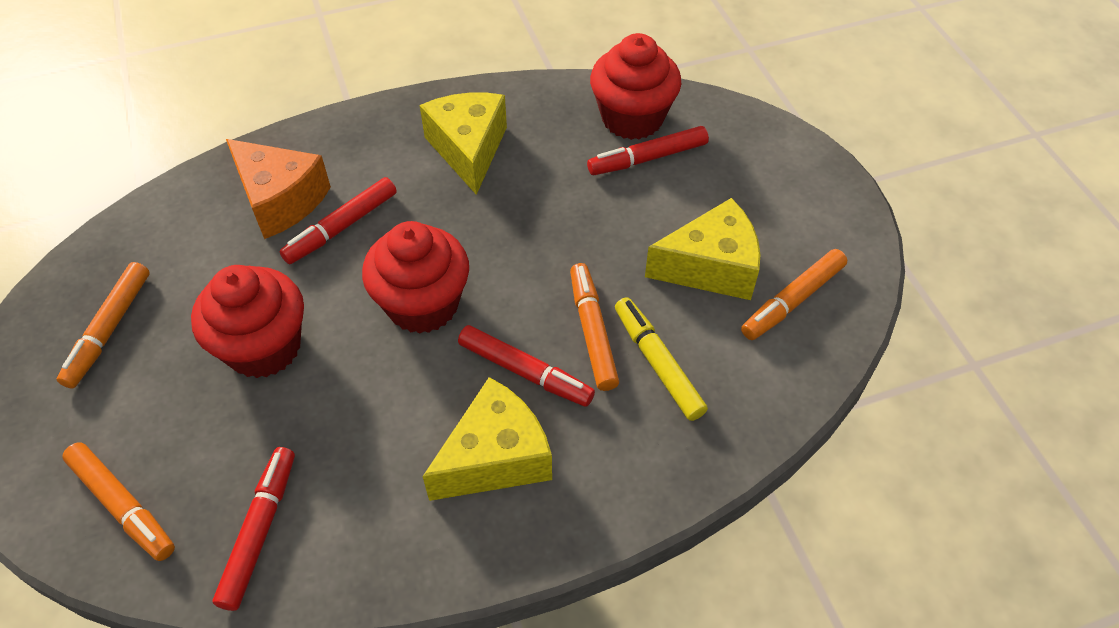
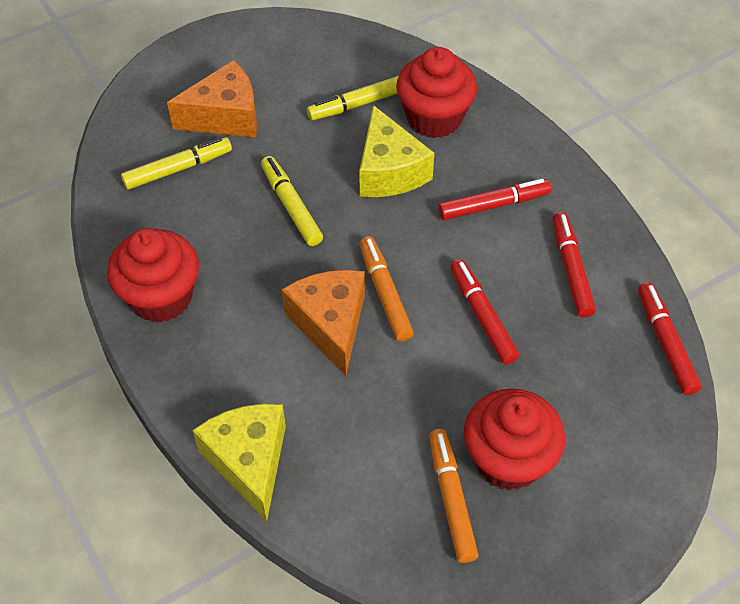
orange cheese: 1 -> 2
orange marker: 4 -> 2
yellow cheese: 3 -> 2
yellow marker: 1 -> 3

